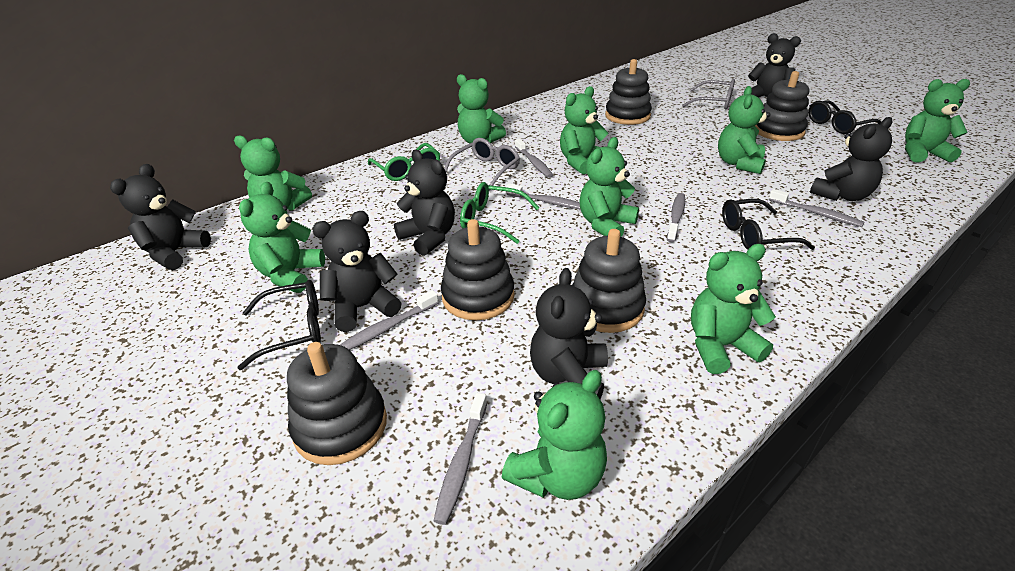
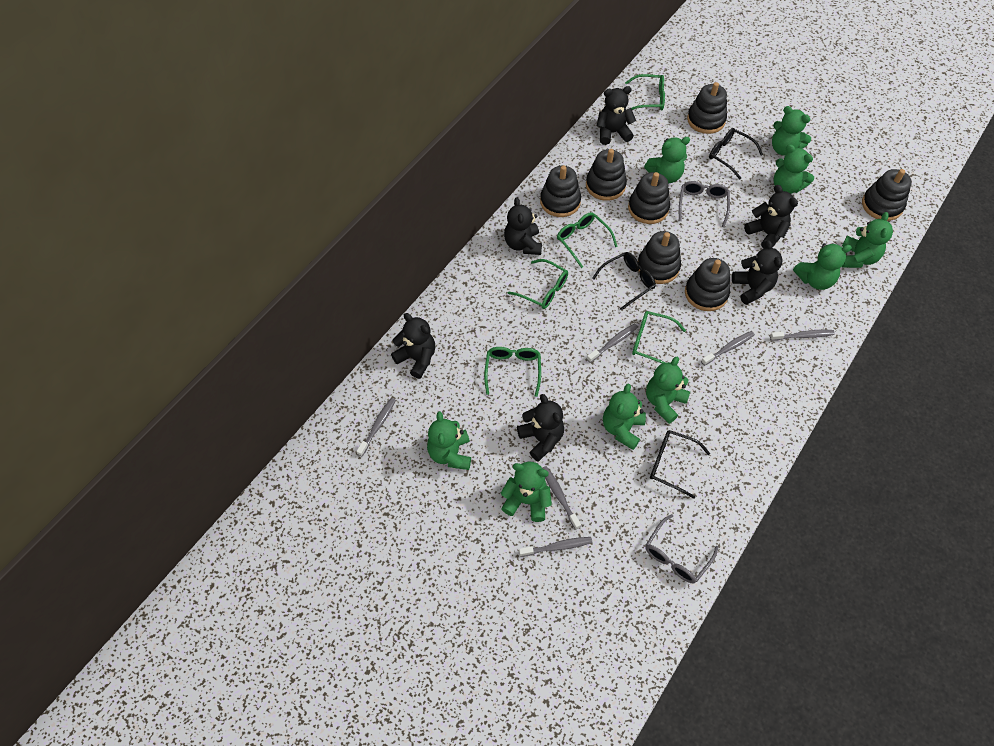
black stacking toy: 5 -> 7
green glasses: 2 -> 5

